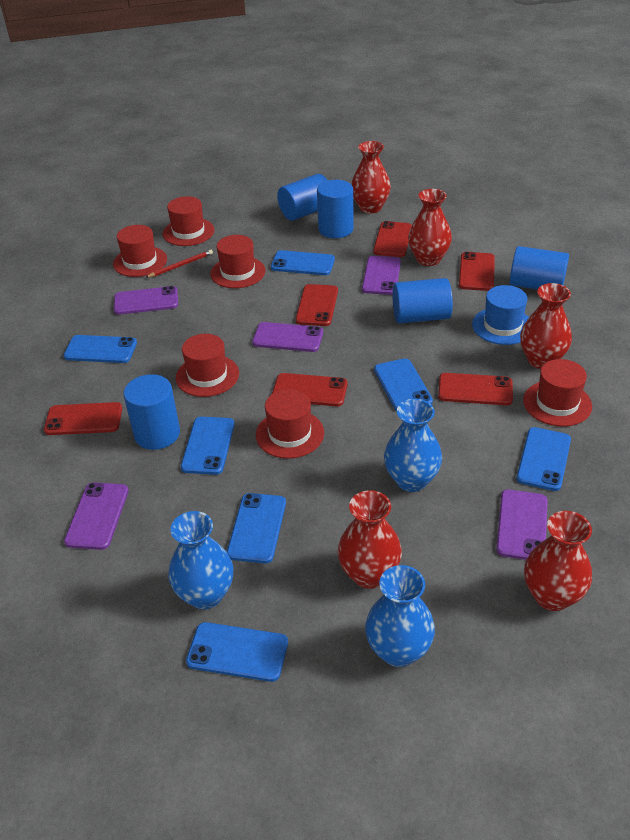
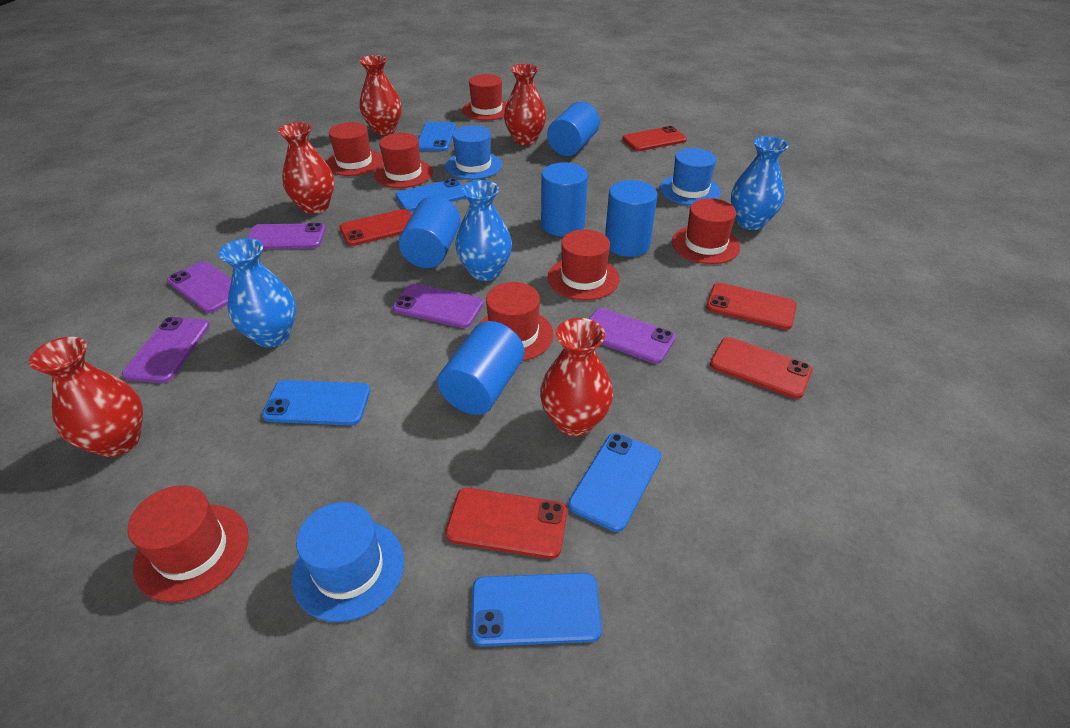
blue hat: 1 -> 3
blue phone: 7 -> 5
red hat: 6 -> 7
red pencil: 1 -> 0
red phone: 6 -> 5

